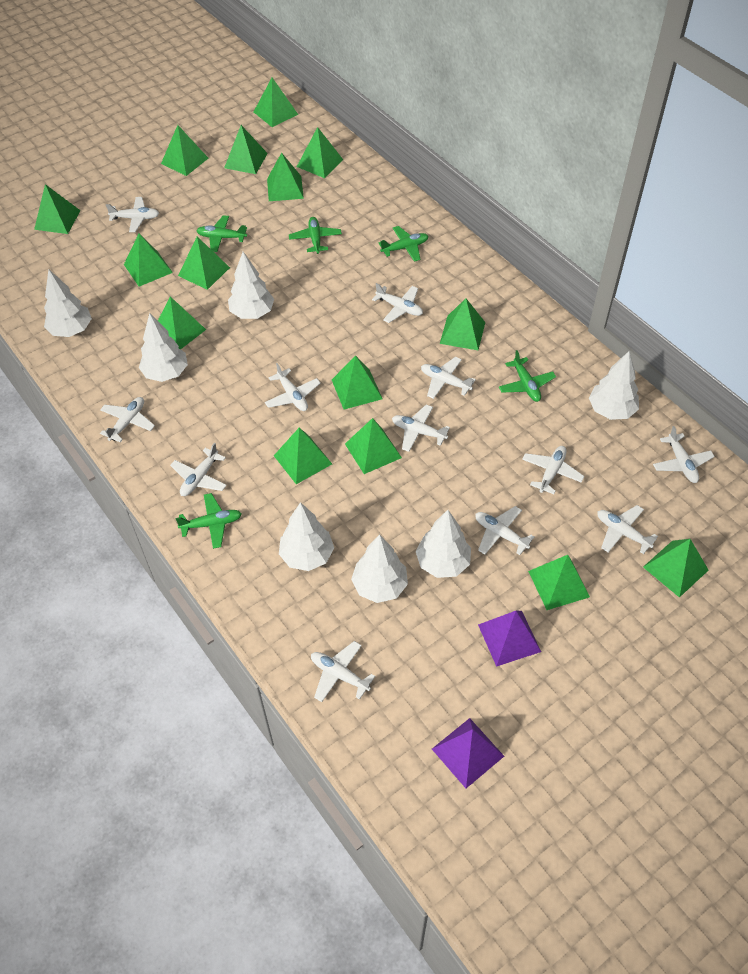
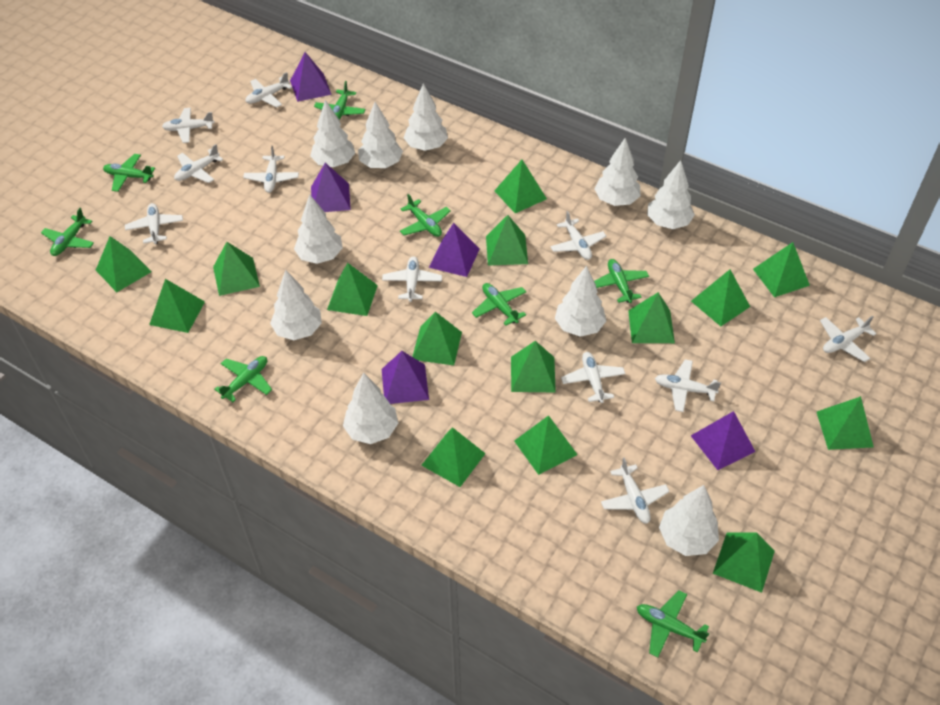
green plane: 5 -> 8
purple pyramid: 2 -> 5
white plane: 12 -> 11
white tree: 7 -> 10

